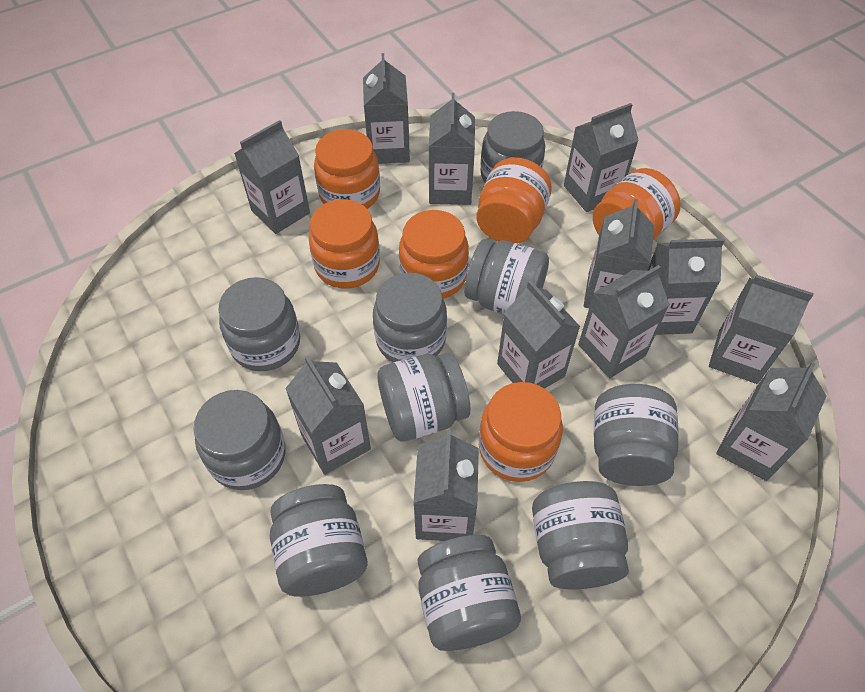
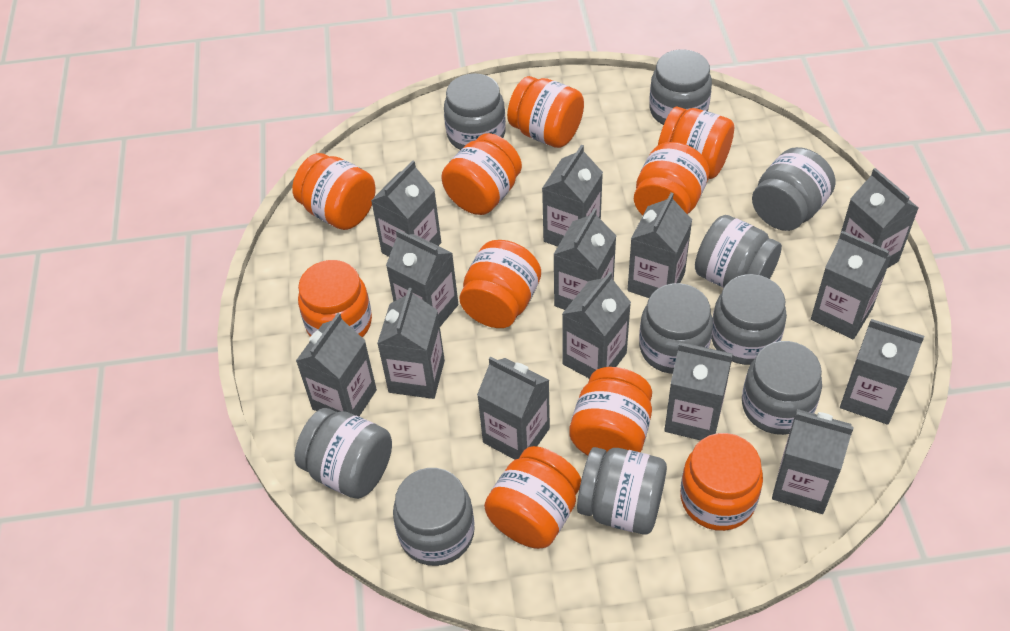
grey carton: 12 -> 14
orange jar: 6 -> 10

